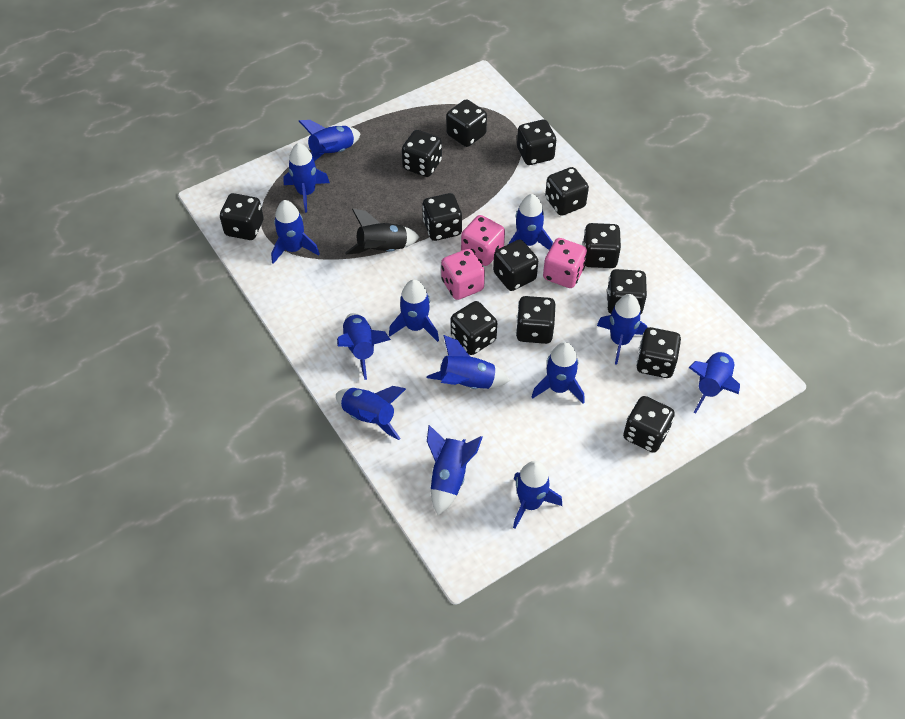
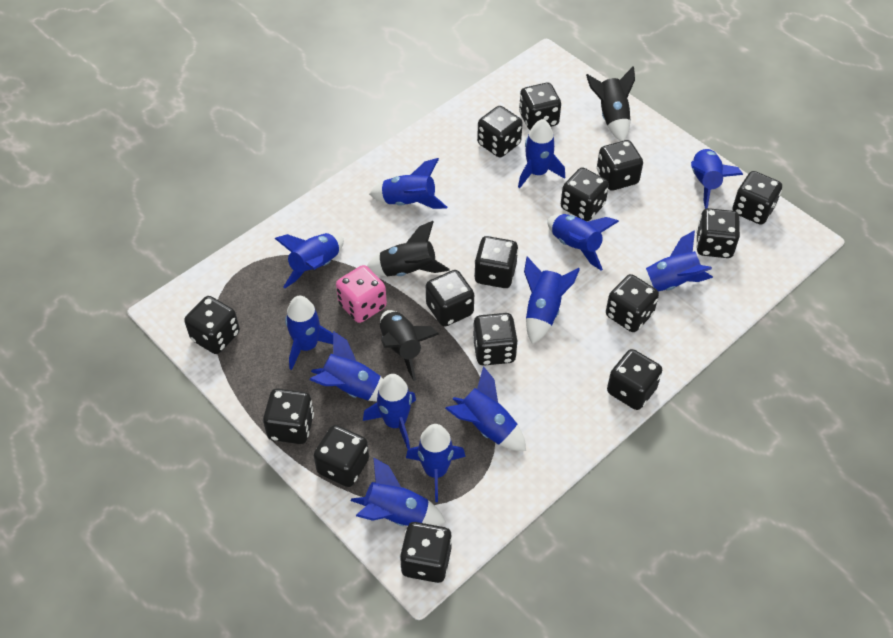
black dice: 13 -> 15
black rocket: 1 -> 3
pink dice: 3 -> 1

